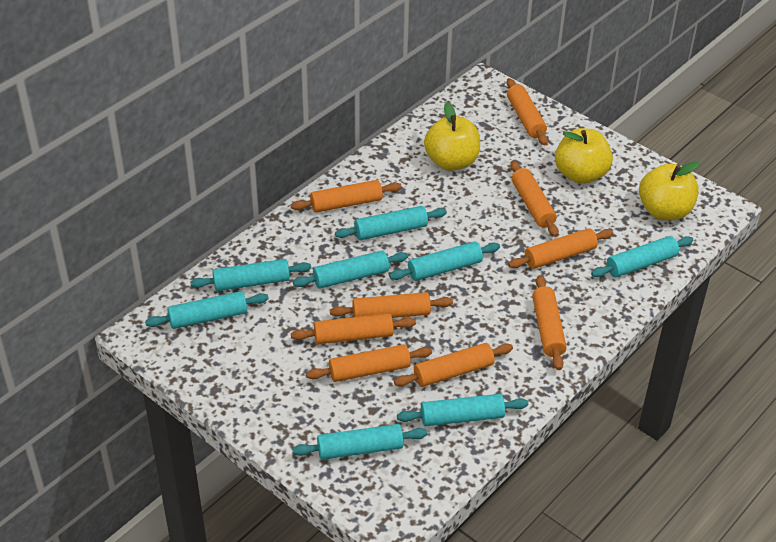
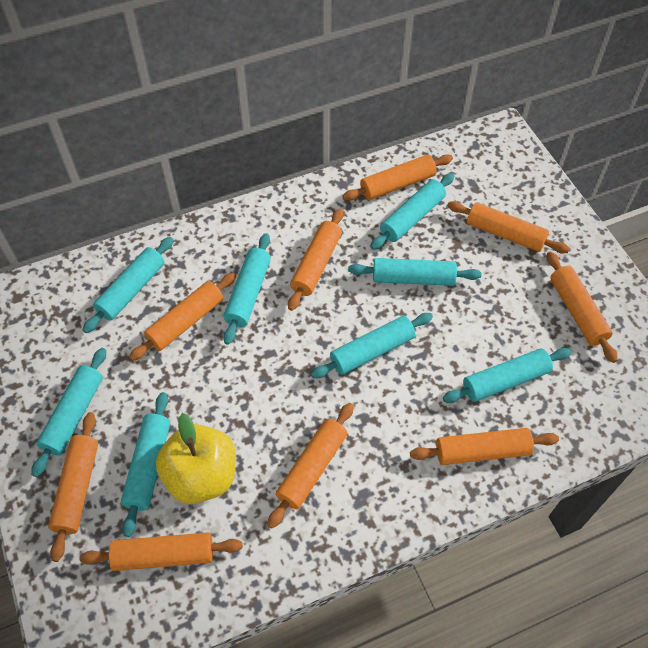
yellow apple: 3 -> 1

